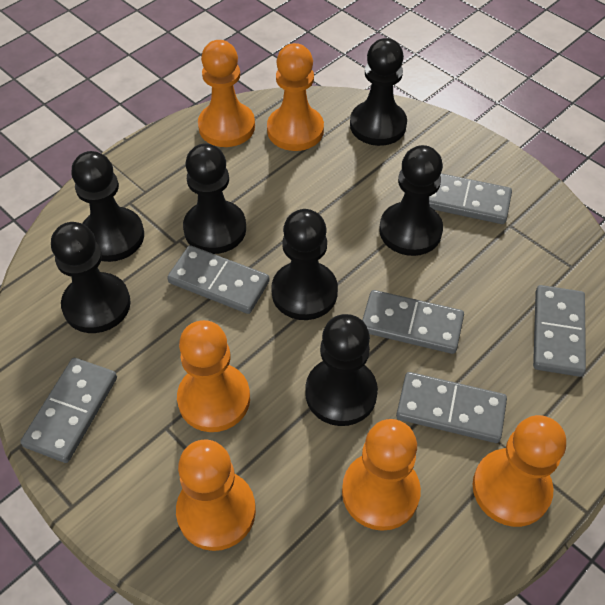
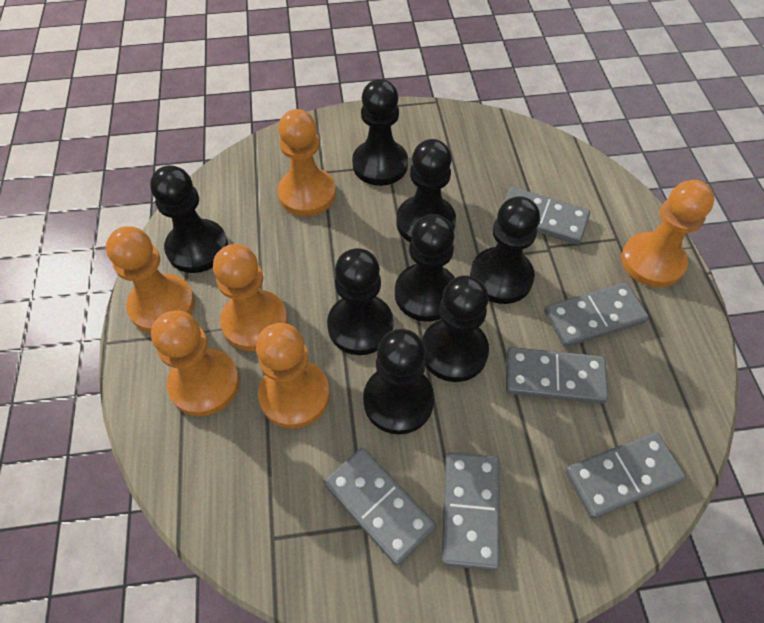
black pawn: 7 -> 8

